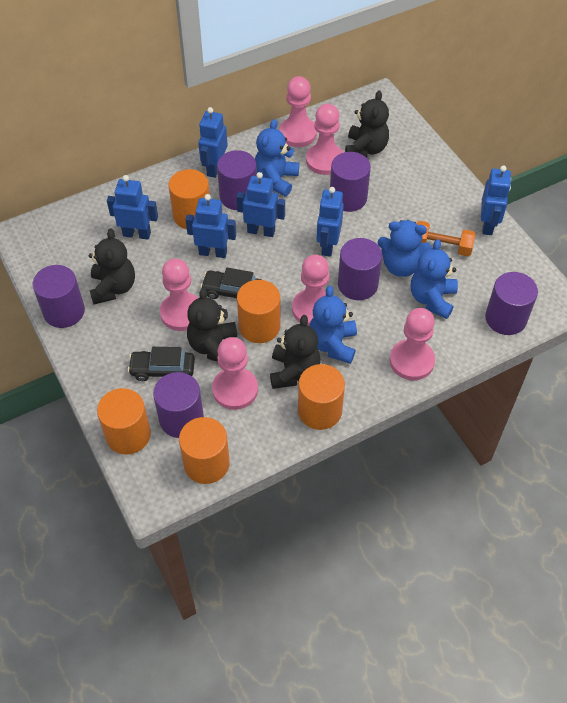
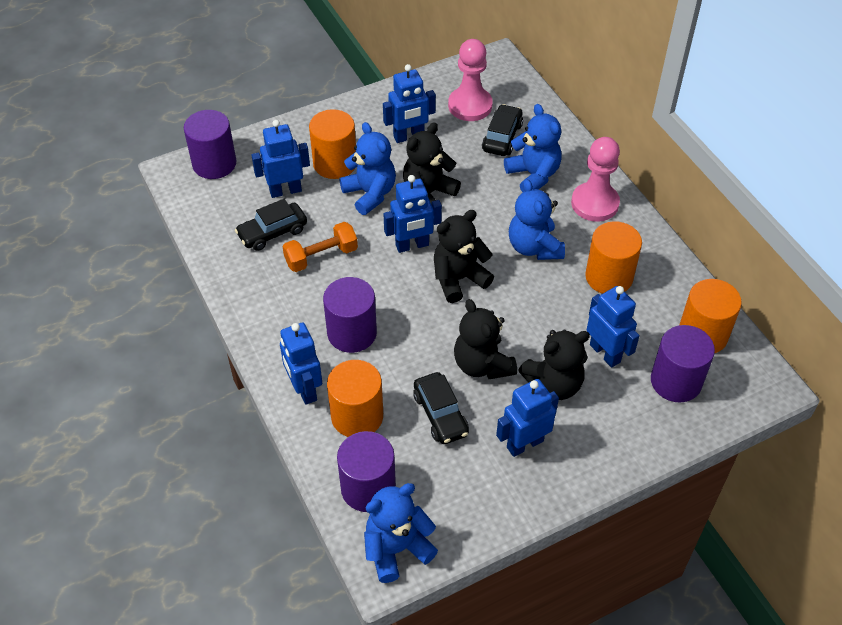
black car: 2 -> 3
orange cylinder: 5 -> 4
pink pawn: 6 -> 2
purple cylinder: 6 -> 4

